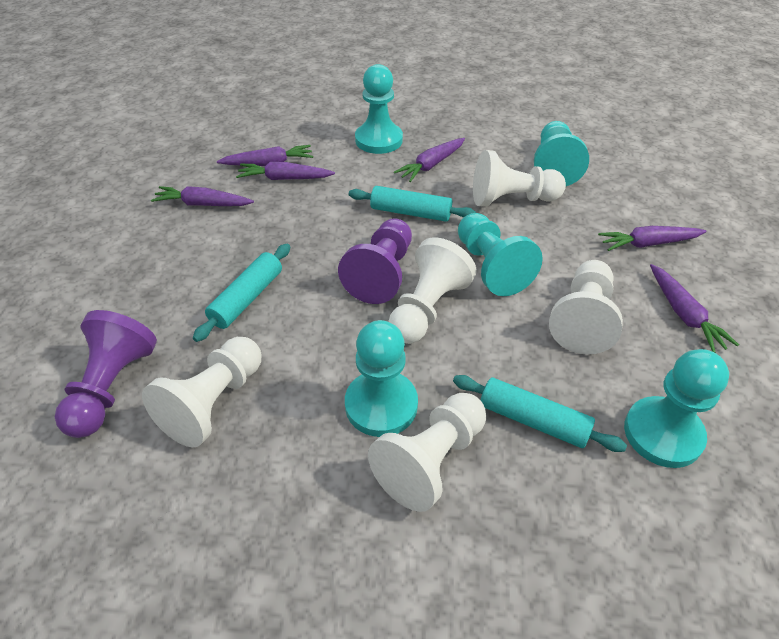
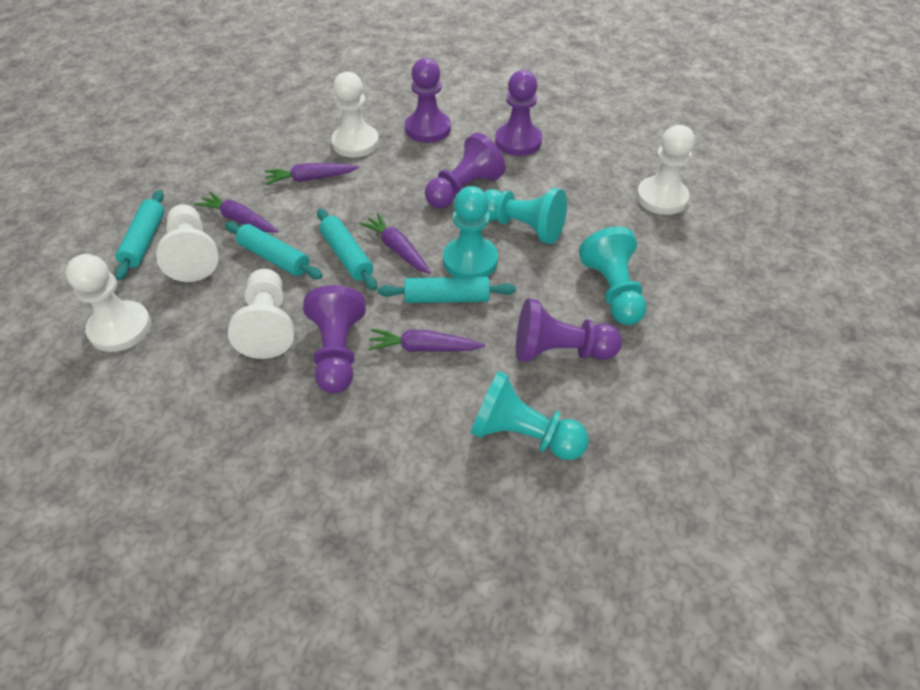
purple carrot: 6 -> 4
purple pawn: 2 -> 5
turquoise pawn: 5 -> 4
turquoise rolling pin: 3 -> 4

